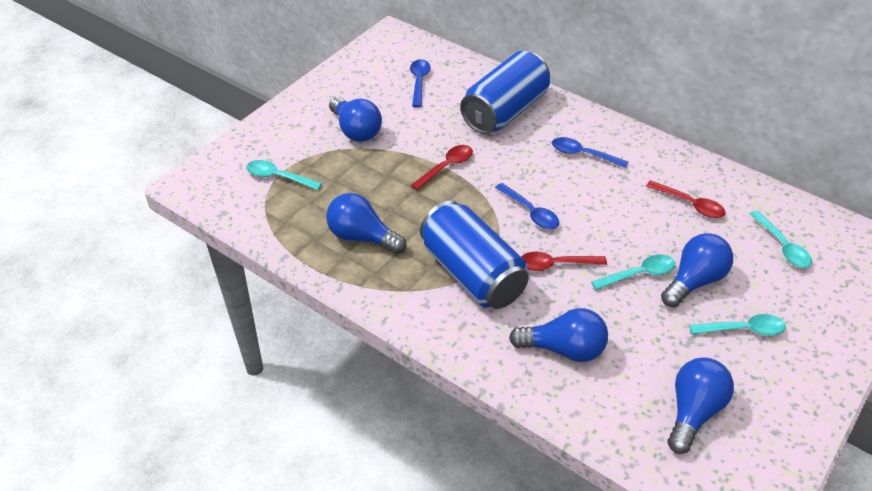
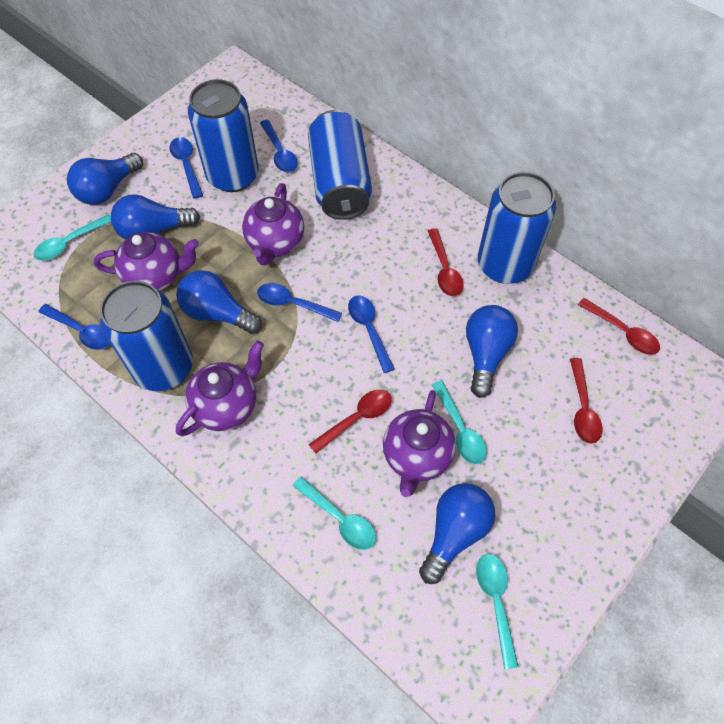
blue can: 2 -> 4
blue spoon: 3 -> 5
purple teapot: 0 -> 4
red spoon: 3 -> 4

